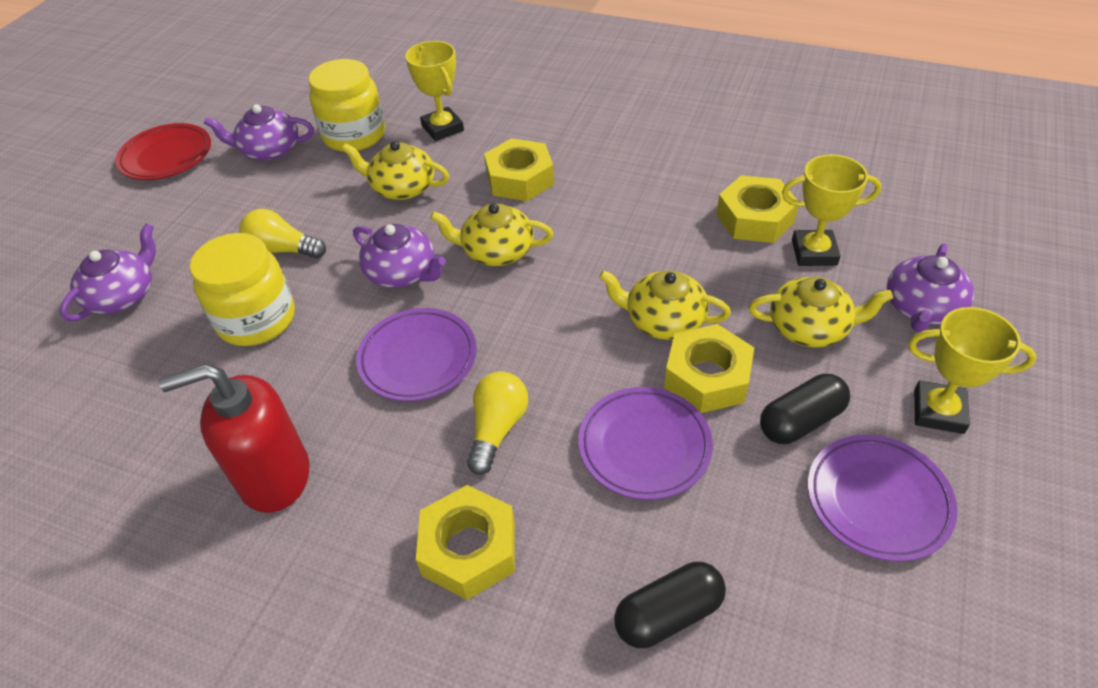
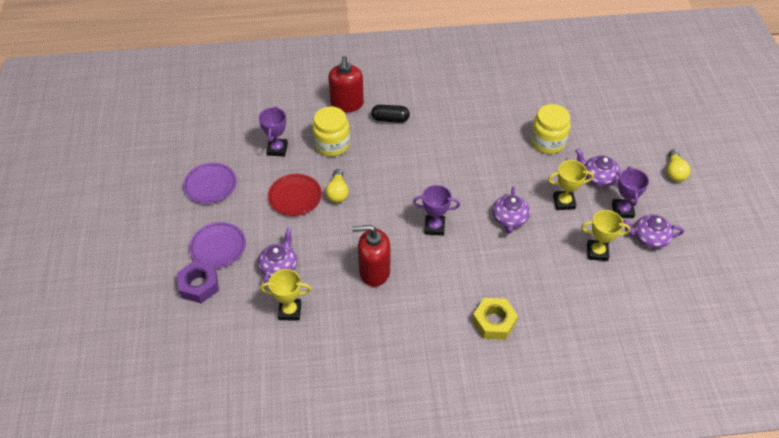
black capsule: 2 -> 1
purple nut: 0 -> 1
purple plate: 3 -> 2
purple trophy: 0 -> 3
red soap dispenser: 1 -> 2
yellow nut: 4 -> 1
yellow teapot: 4 -> 0

